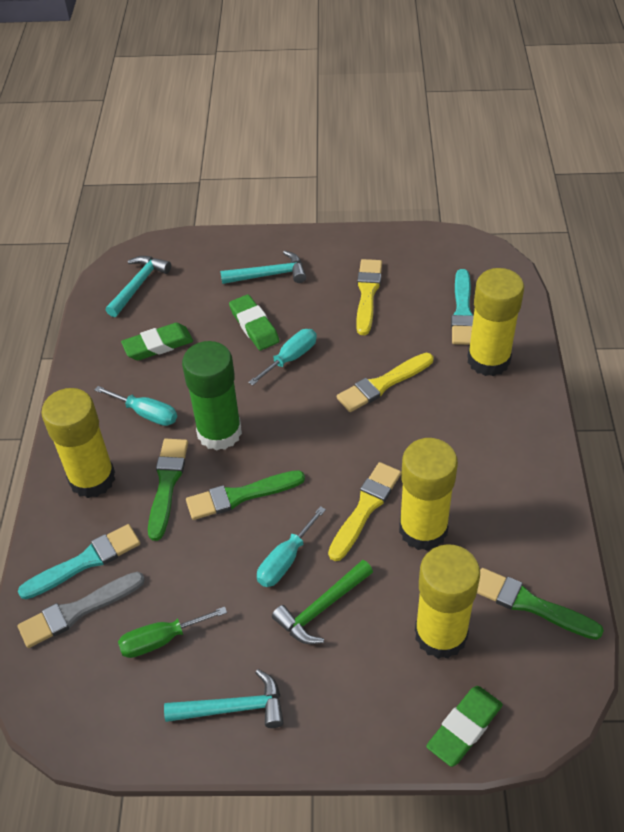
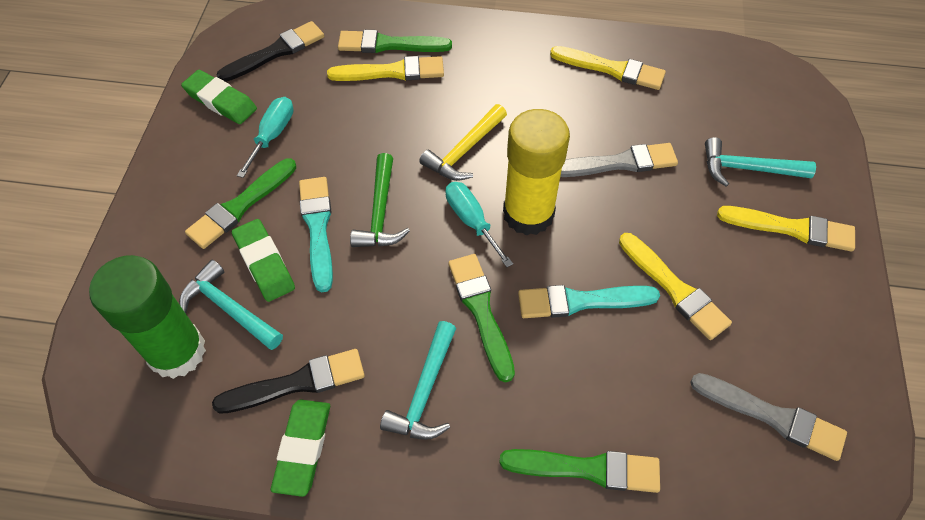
black brush: 0 -> 2
green brush: 3 -> 4
green screwdriver: 1 -> 0
grey brush: 1 -> 2
turquoise screwdriver: 3 -> 2
yellow brush: 3 -> 4
yellow glue stick: 4 -> 1
yellow hammer: 0 -> 1

